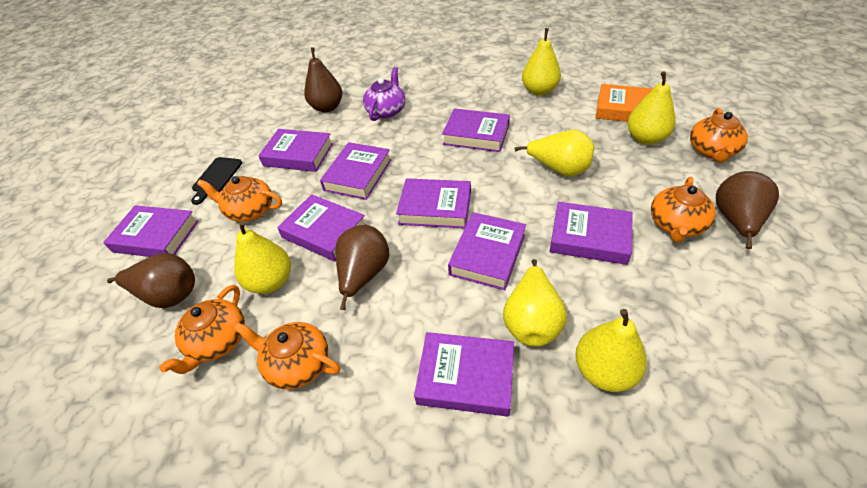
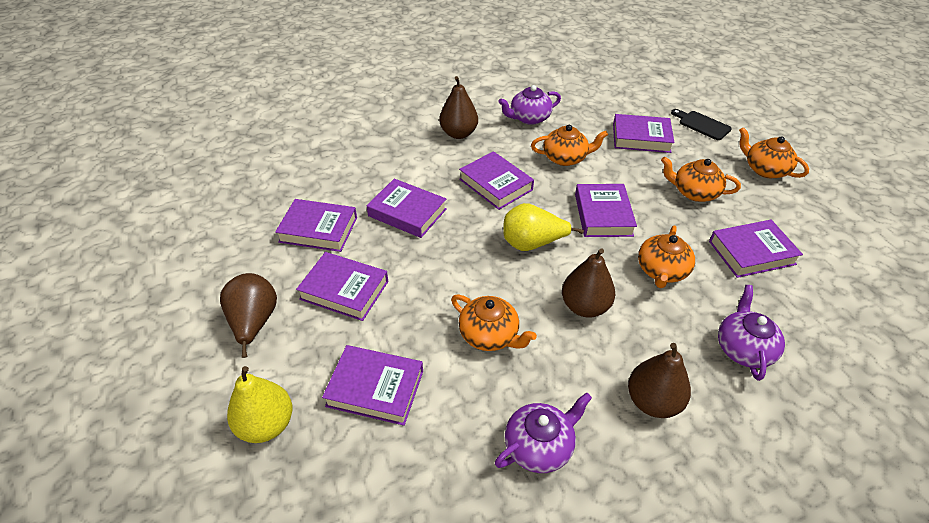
orange book: 1 -> 0
purple book: 9 -> 8
purple teapot: 1 -> 3
yellow pear: 6 -> 2

